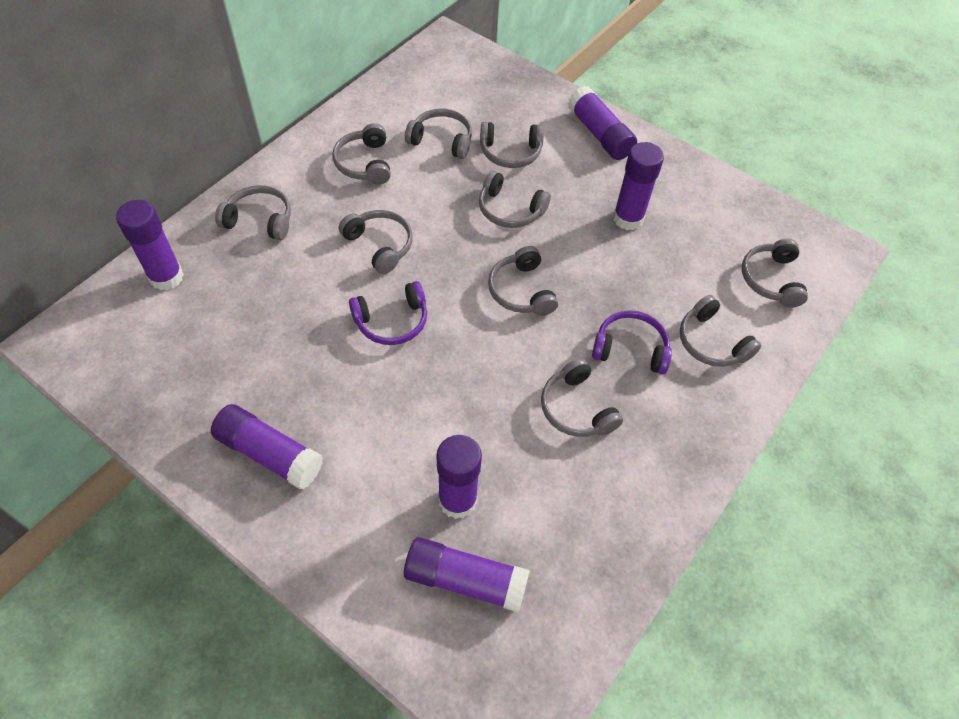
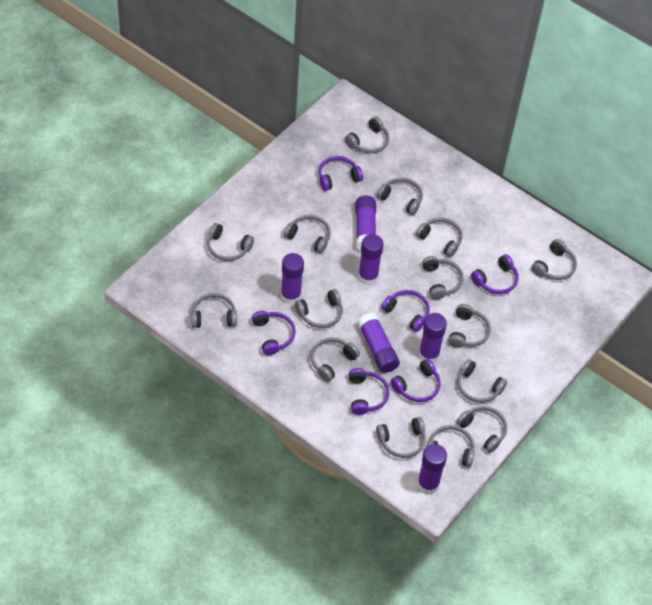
grey headphones: 10 -> 15
purple headphones: 2 -> 6

